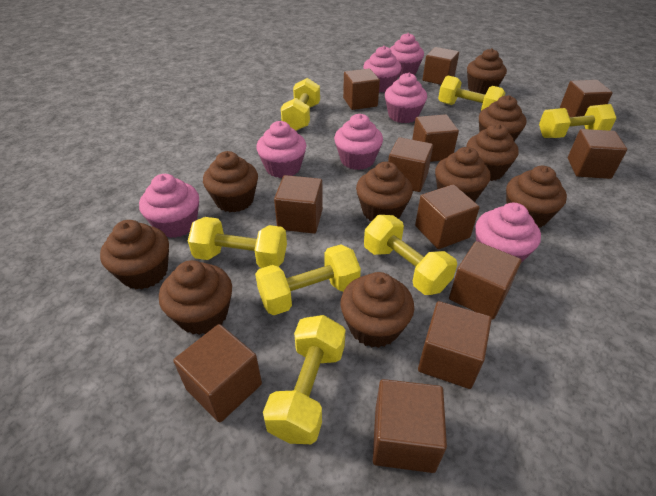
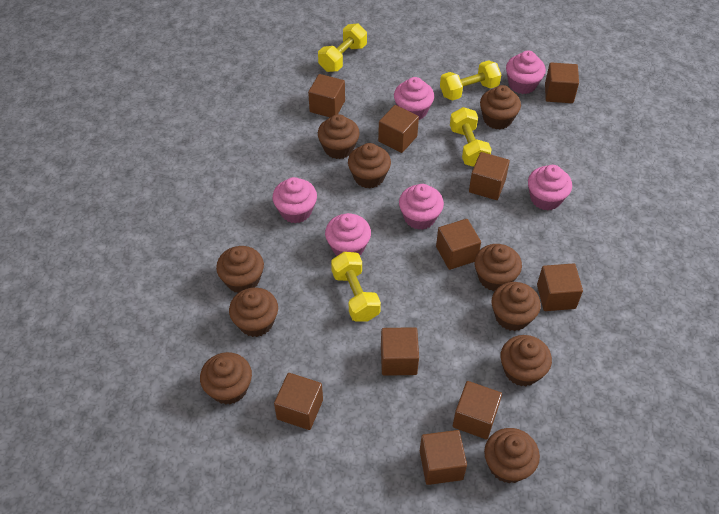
brown cube: 12 -> 10
pink cupcake: 7 -> 6
yellow dumbbell: 7 -> 4

